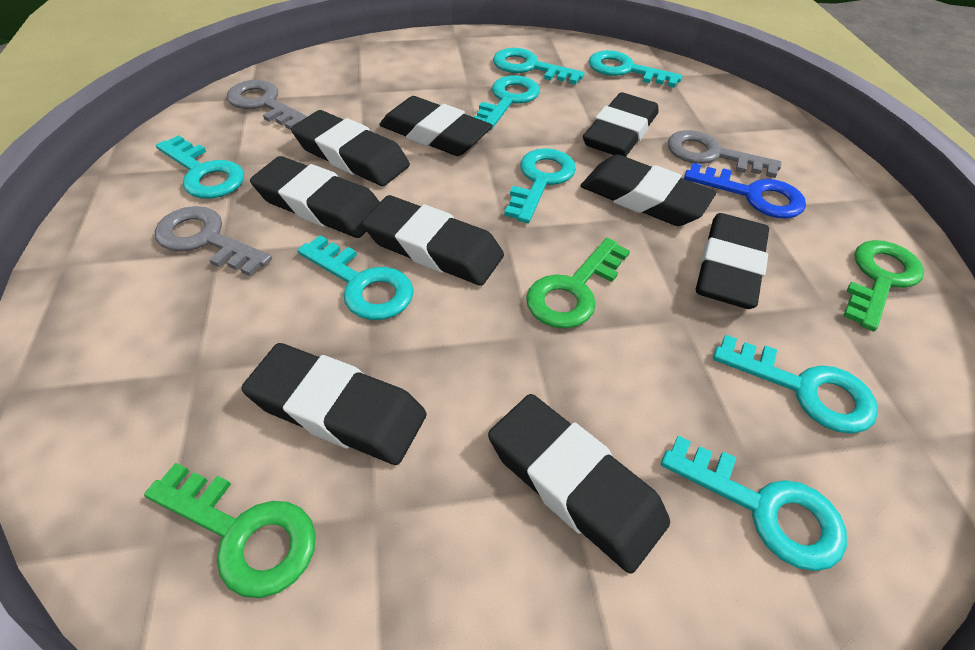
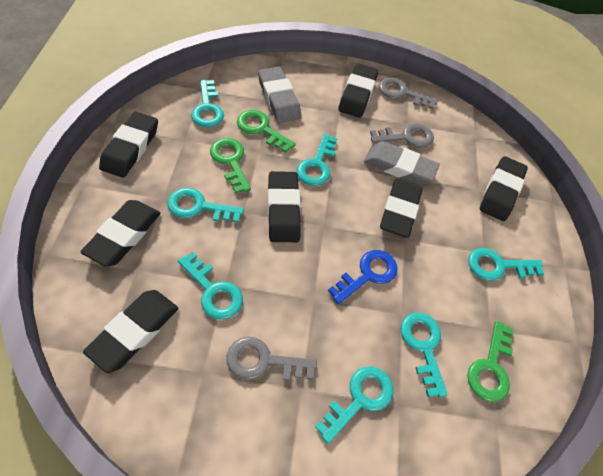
black eraser: 9 -> 7
grey eraser: 0 -> 2
turquoise key: 8 -> 7

